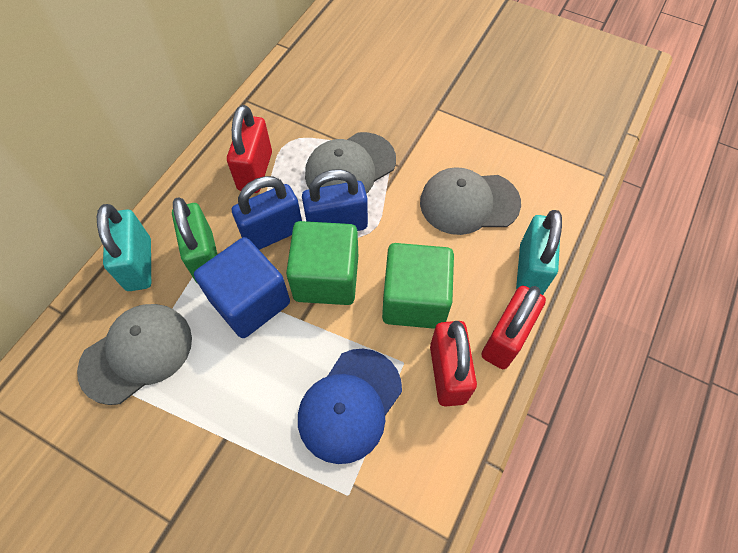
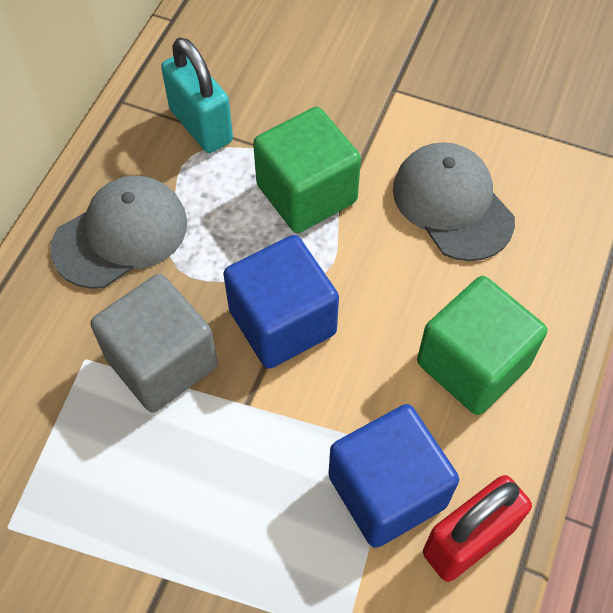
blue cap: 1 -> 0
blue cube: 1 -> 2
blue padlock: 2 -> 0
green padlock: 1 -> 0
grey cap: 3 -> 2
grey cube: 0 -> 1
red padlock: 3 -> 1
turquoise padlock: 2 -> 1

